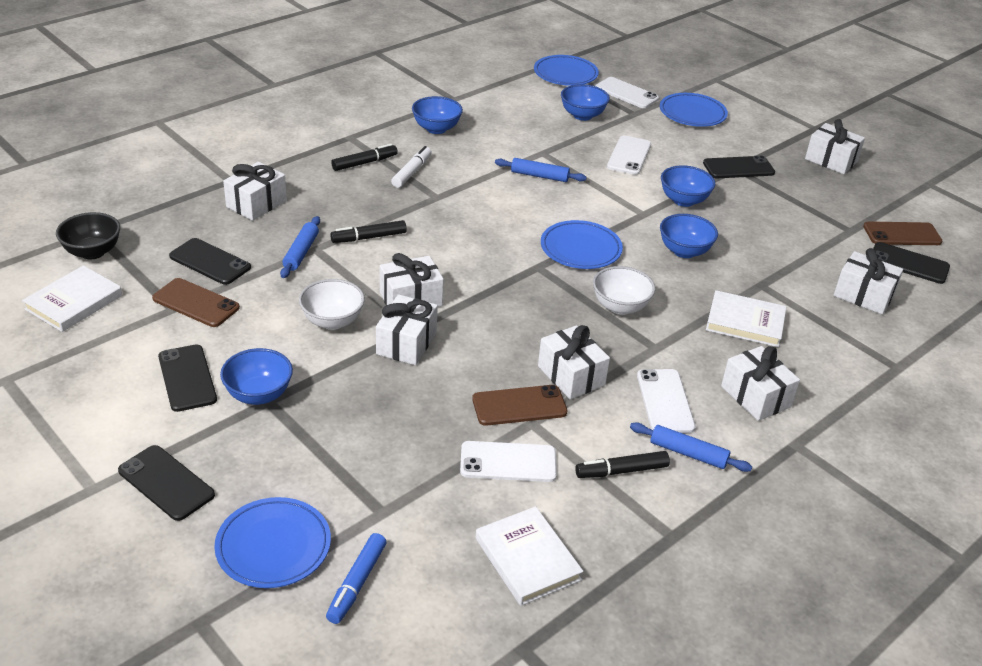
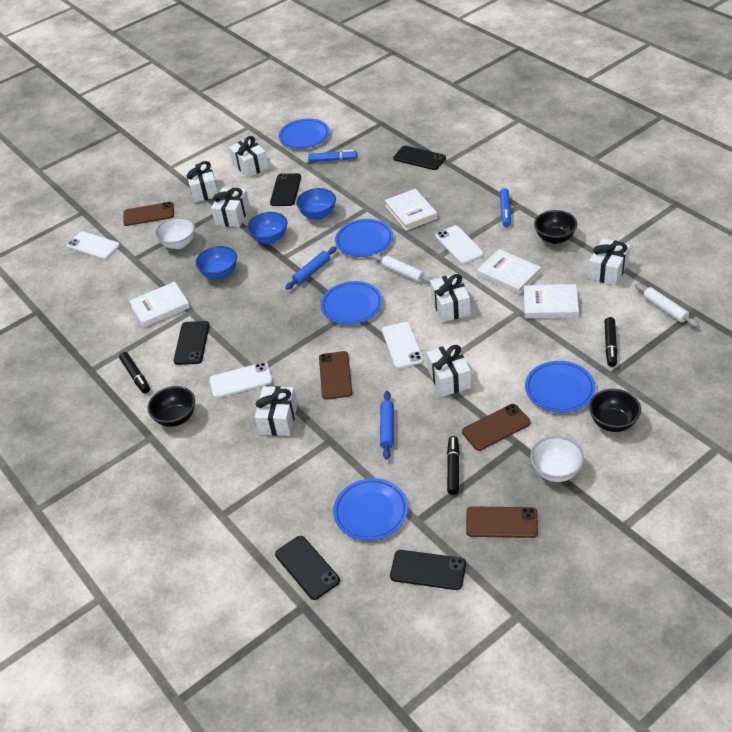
black bowl: 1 -> 3
blue bowl: 5 -> 3
blue marker: 1 -> 2
blue plate: 4 -> 5
blue rolling pin: 3 -> 2
brown phone: 3 -> 4
white book: 3 -> 4
white marker: 1 -> 0
white rolling pin: 0 -> 2

